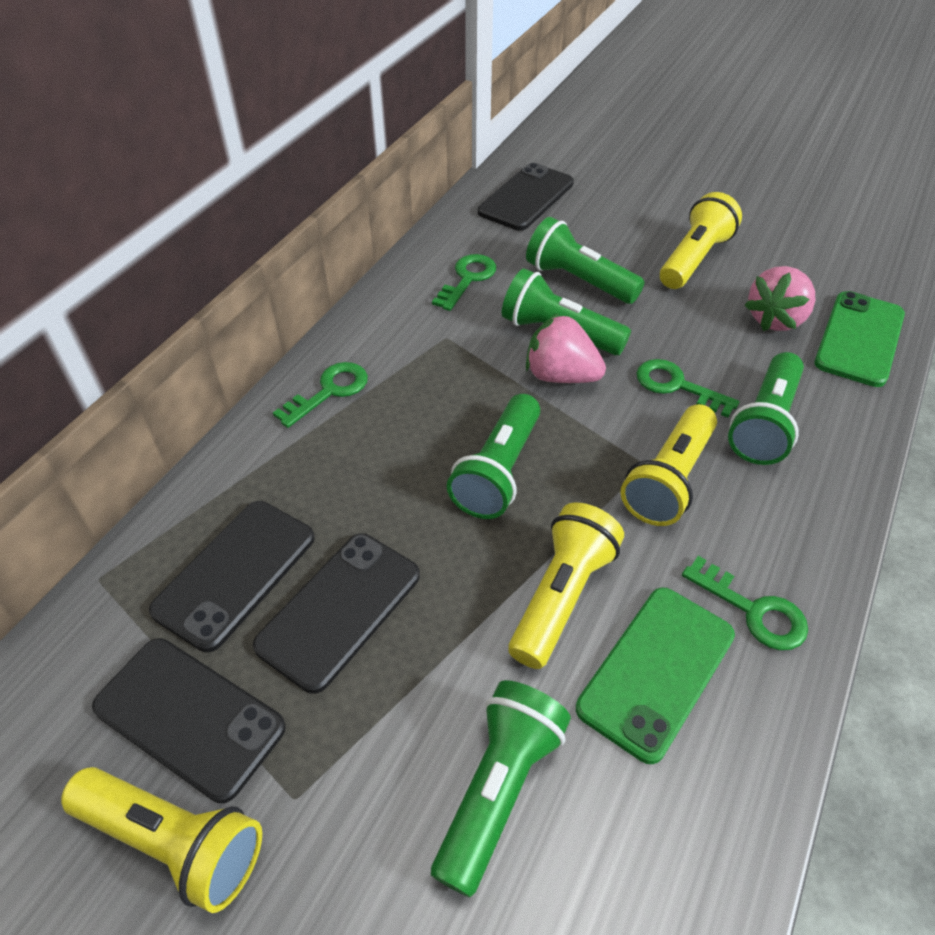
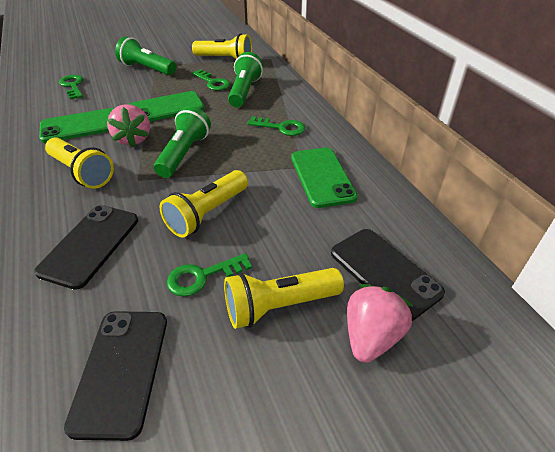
black phone: 4 -> 3
green flashlight: 5 -> 3
green phone: 2 -> 3

